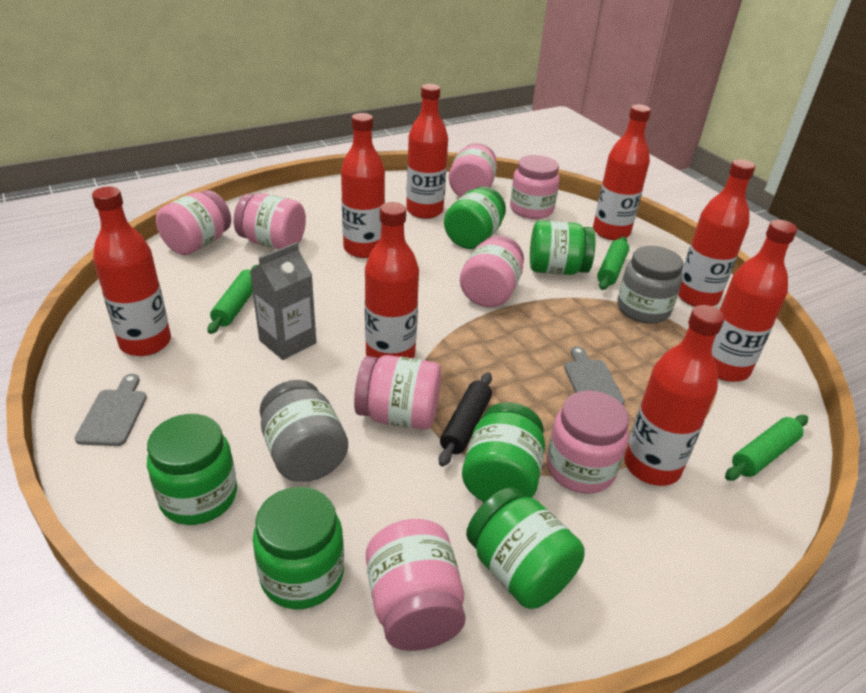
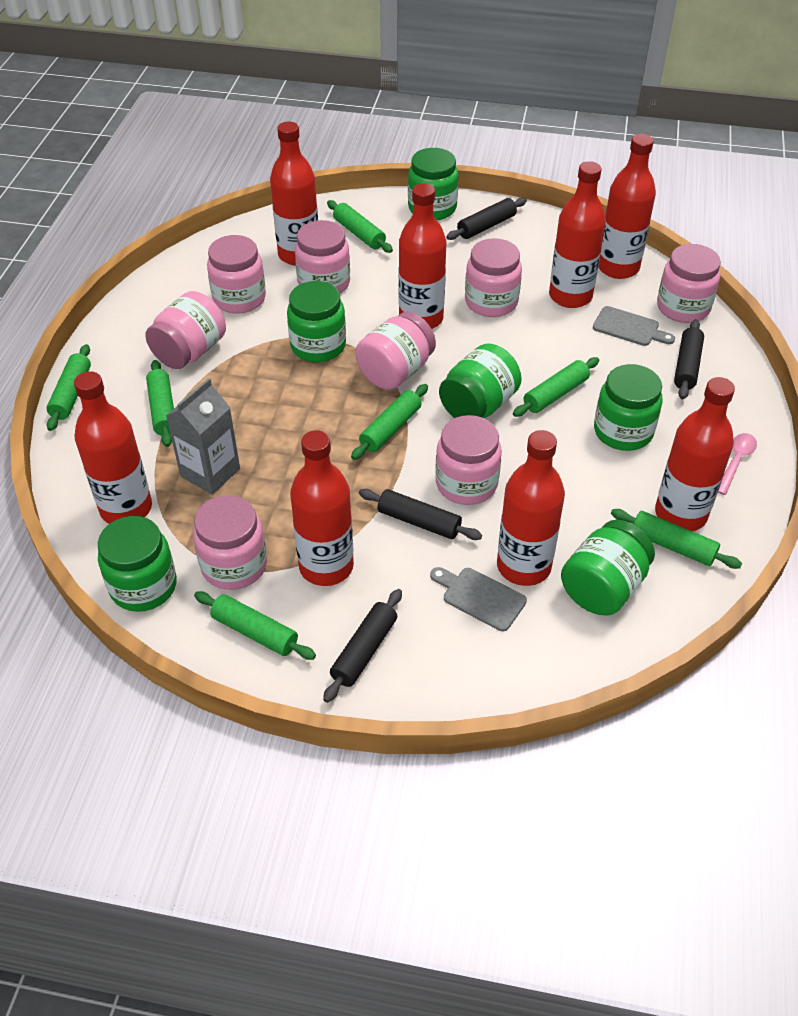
black rolling pin: 1 -> 4
green rolling pin: 3 -> 7
grey jar: 2 -> 0
pink spoon: 0 -> 1

